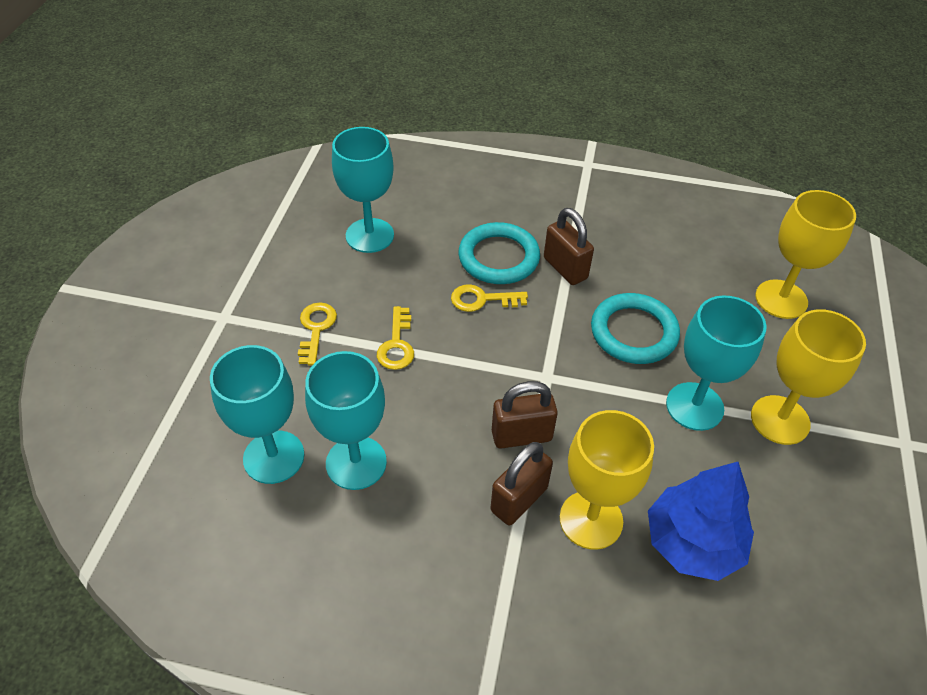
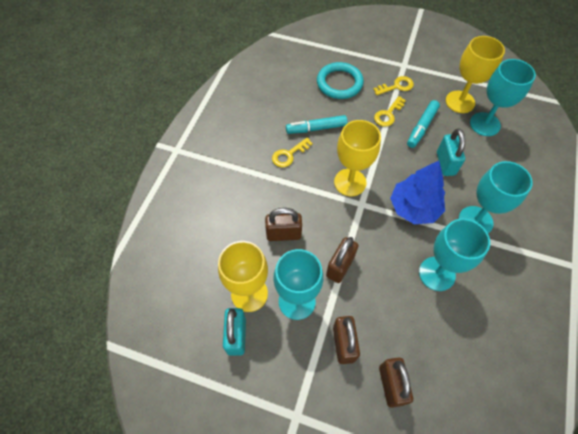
brown padlock: 3 -> 4
turquoise marker: 0 -> 2
turquoise padlock: 0 -> 2
turquoise ring: 2 -> 1

